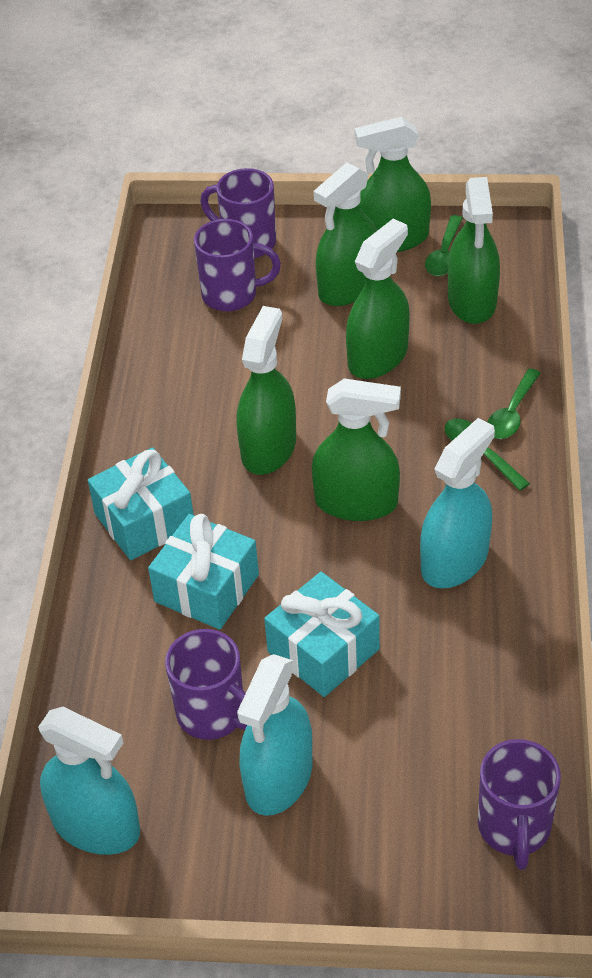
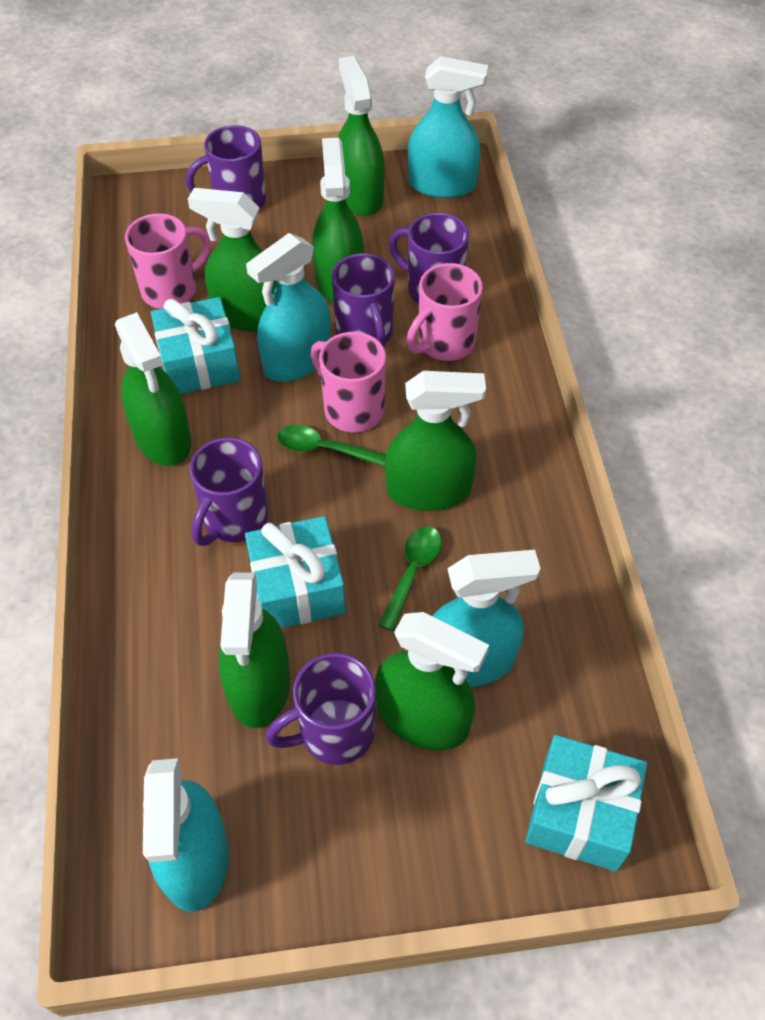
green spoon: 3 -> 2
green spray bottle: 6 -> 7
pink mug: 0 -> 3
purple mug: 4 -> 5
turquoise spray bottle: 3 -> 4

